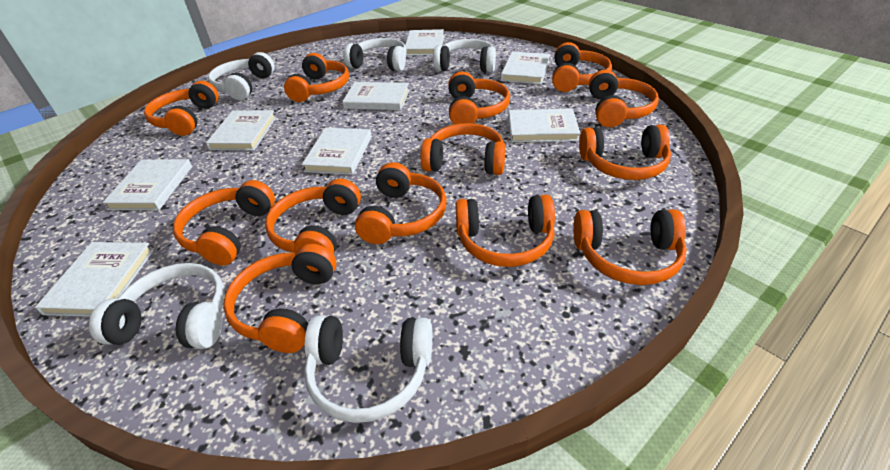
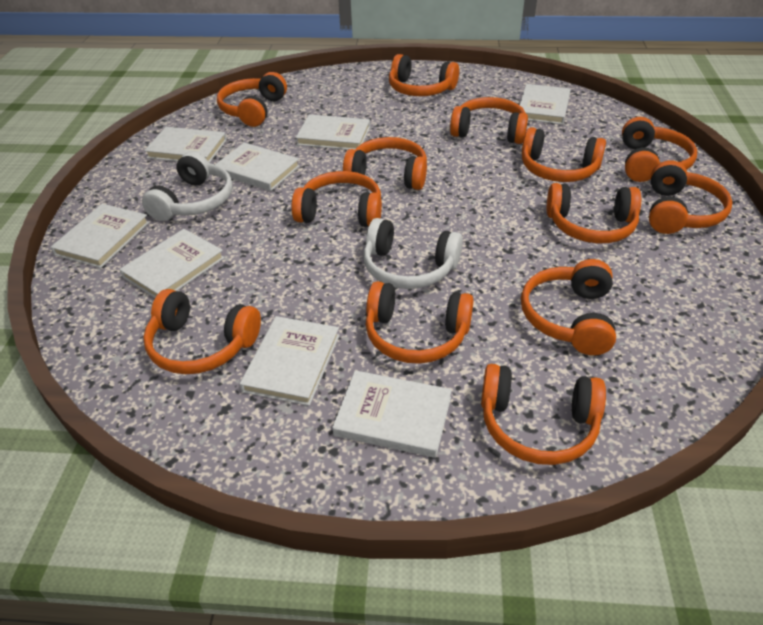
white headphones: 5 -> 2

